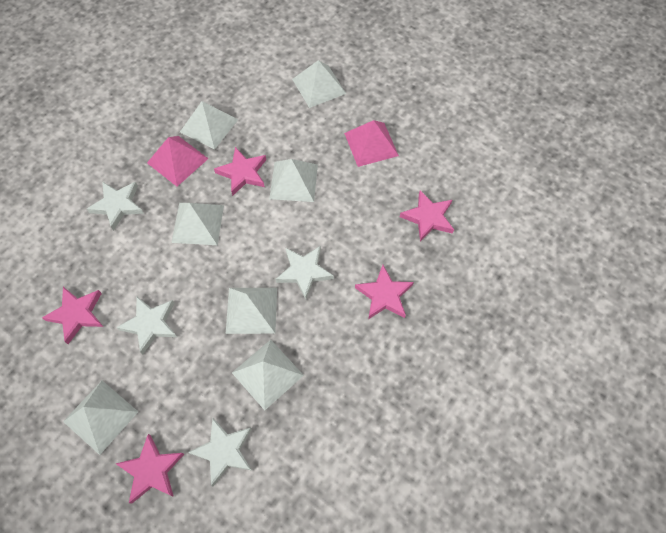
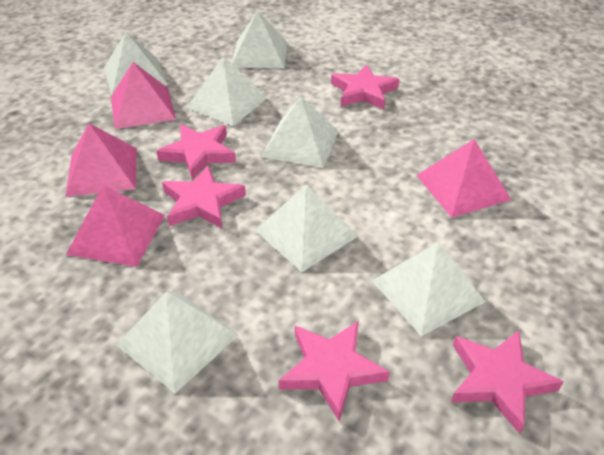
pink pyramid: 2 -> 4
white star: 4 -> 0

